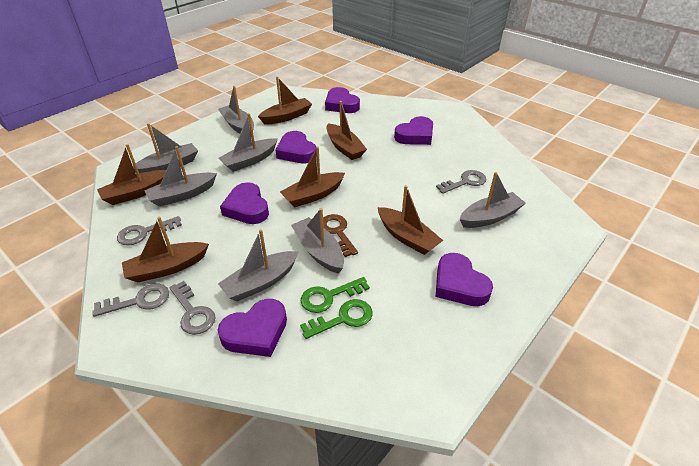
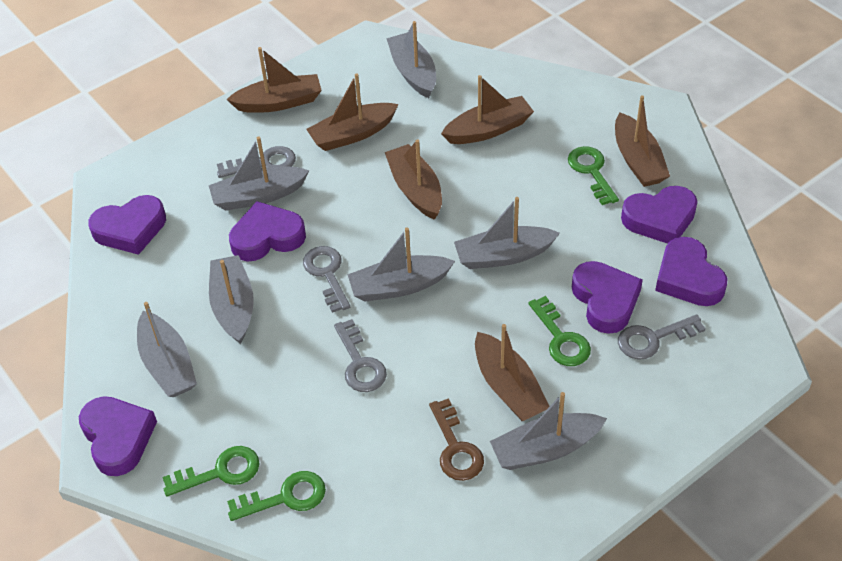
green key: 2 -> 4

